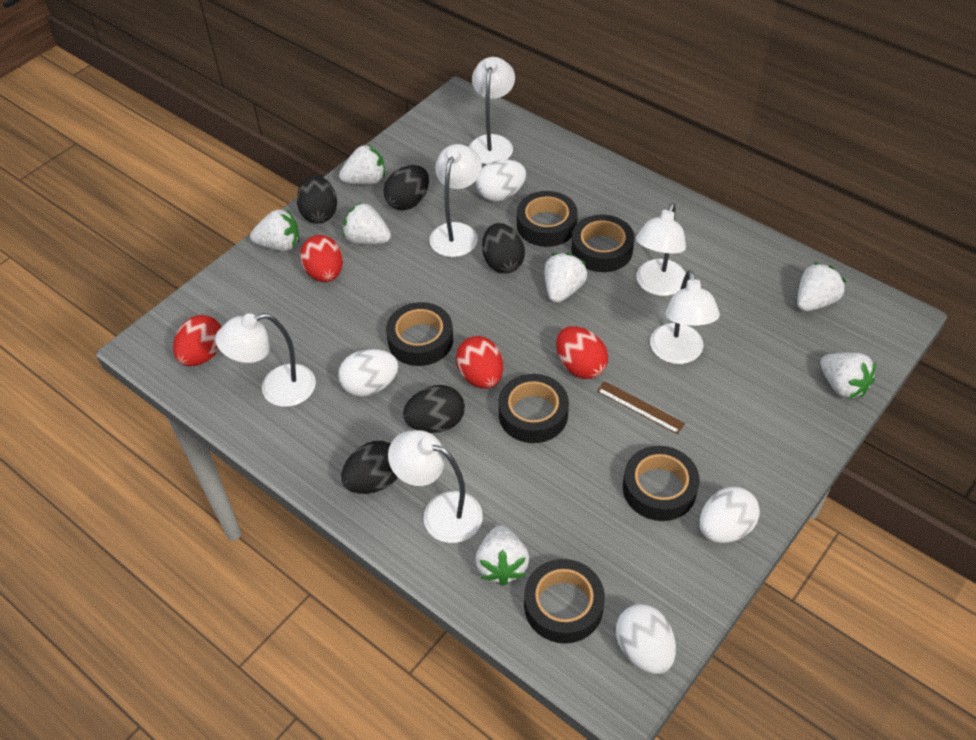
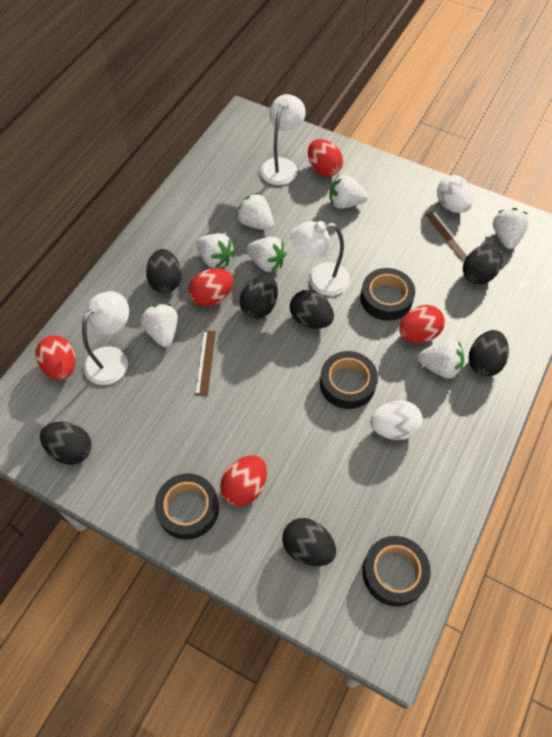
black egg: 5 -> 7
black tape: 6 -> 4
brown ruler: 1 -> 2
red egg: 4 -> 5
white egg: 4 -> 2
white lamp: 6 -> 3

